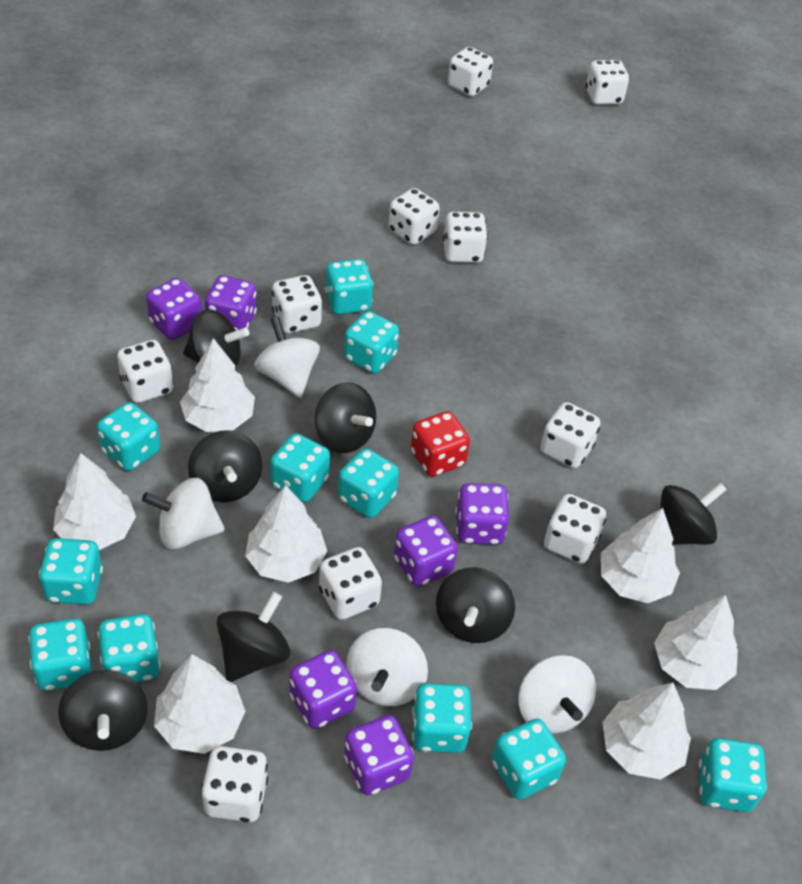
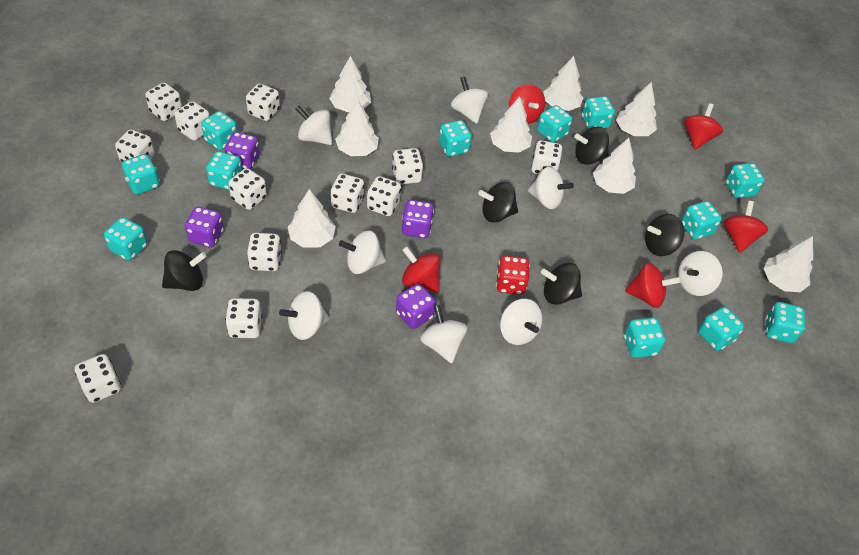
black spinning top: 7 -> 5
purple dice: 6 -> 4
red spinning top: 0 -> 5
turquoise dice: 11 -> 12
white dice: 10 -> 12
white spinning top: 4 -> 8
white tree: 7 -> 8

